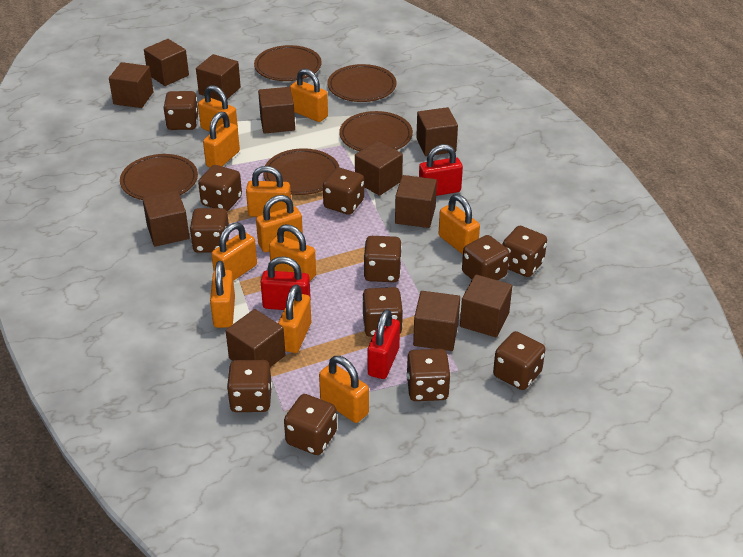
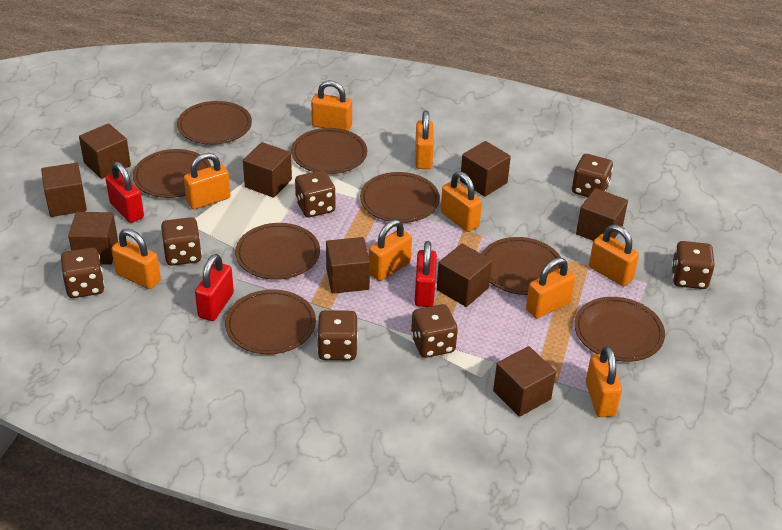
brown cube: 11 -> 9
brown dice: 12 -> 7
brown plate: 5 -> 8
orange padlock: 11 -> 9

